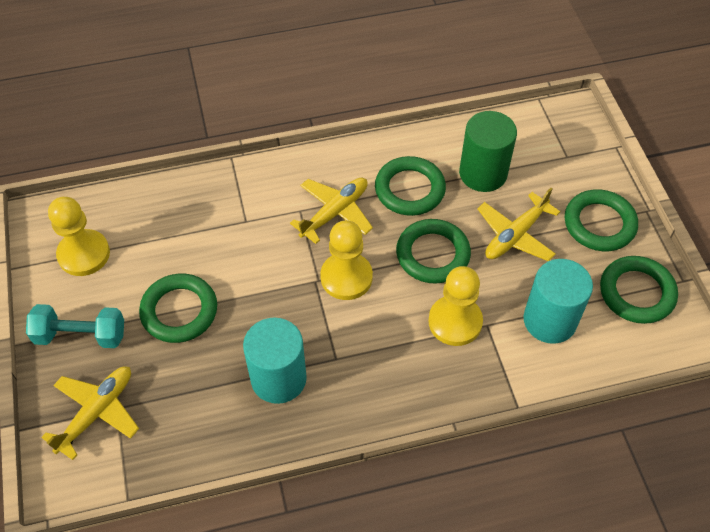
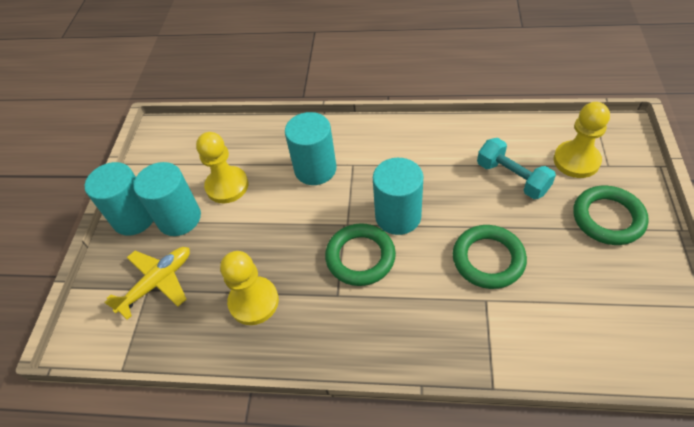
green cylinder: 1 -> 0
green ring: 5 -> 3
turquoise cylinder: 2 -> 4
yellow plane: 3 -> 1

